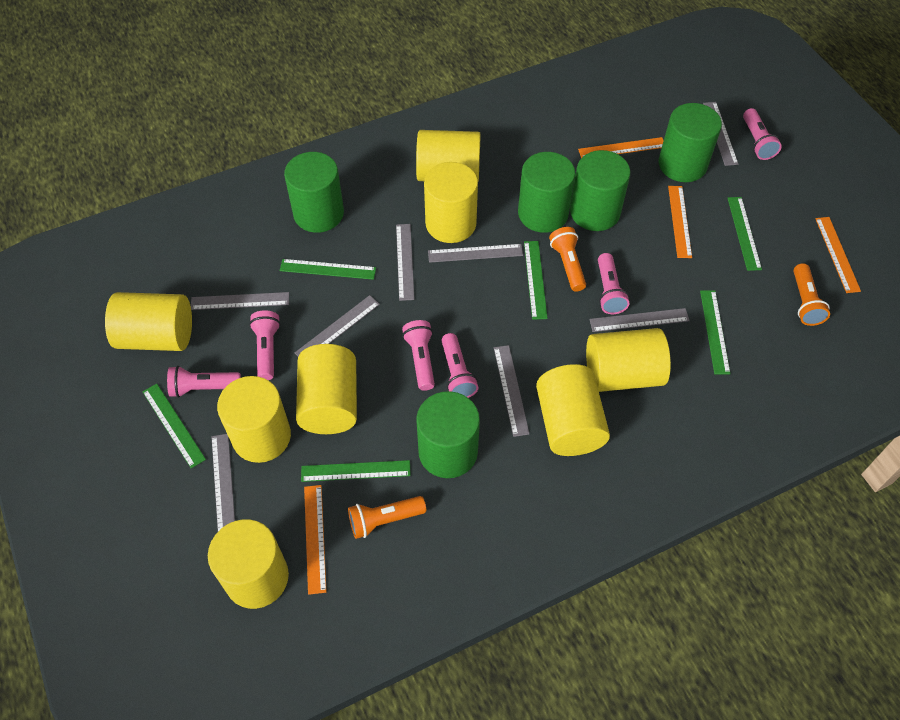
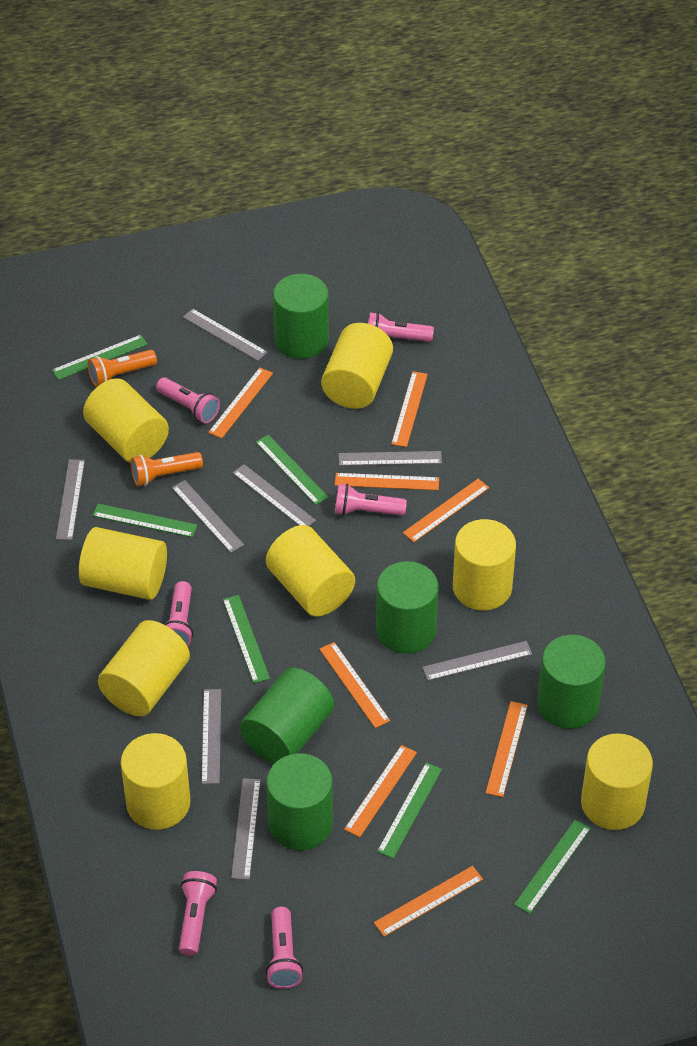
orange flashlight: 3 -> 2
orange ruler: 4 -> 8

